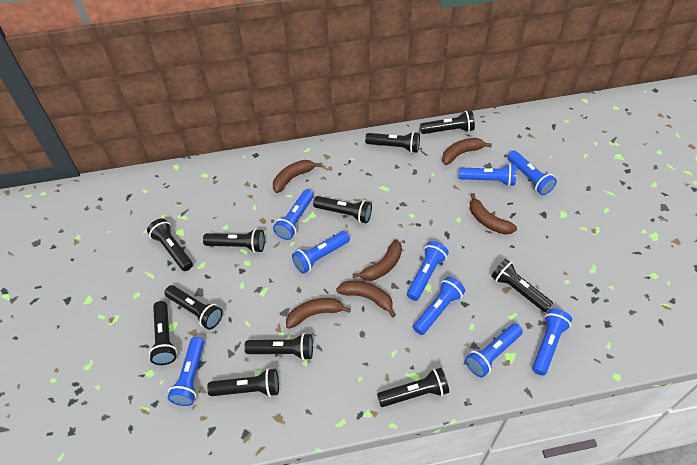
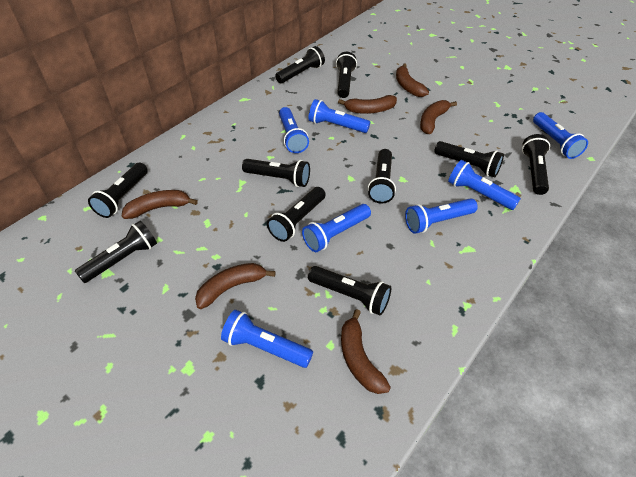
black flashlight: 11 -> 10
blue flashlight: 9 -> 7

